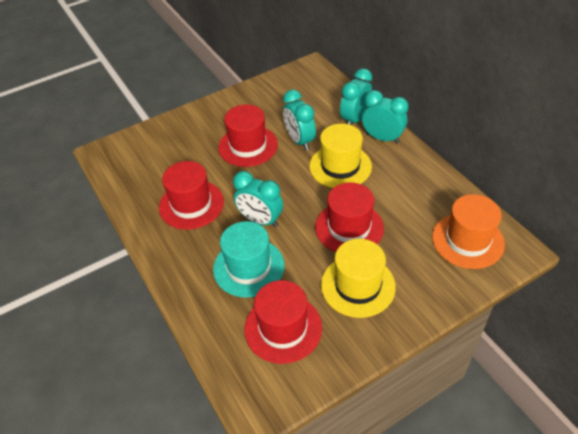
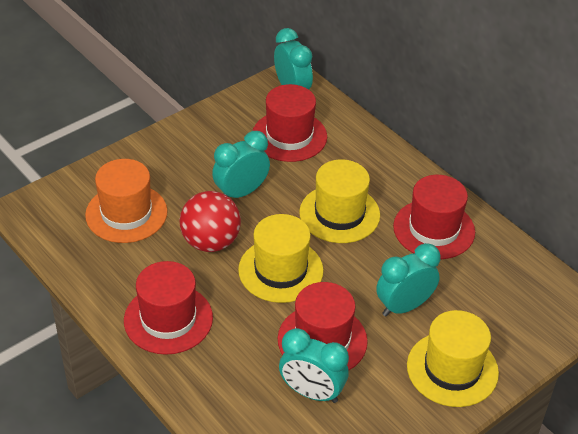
red ball: 0 -> 1
turquoise hat: 1 -> 0
yellow hat: 2 -> 3

